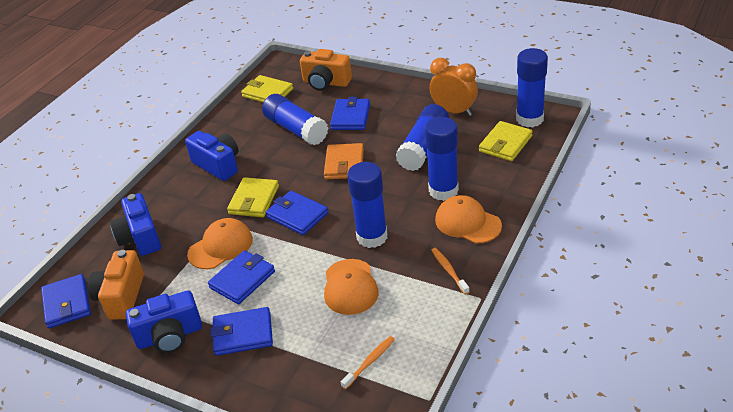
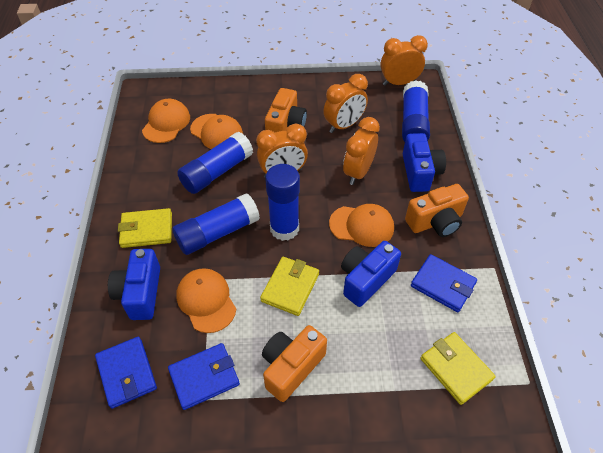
blue glue stick: 5 -> 4
blue wallet: 5 -> 3
orange camera: 2 -> 3
orange cap: 3 -> 4
orange clock: 1 -> 4
orange toothbrush: 2 -> 0
orange wallet: 1 -> 0

